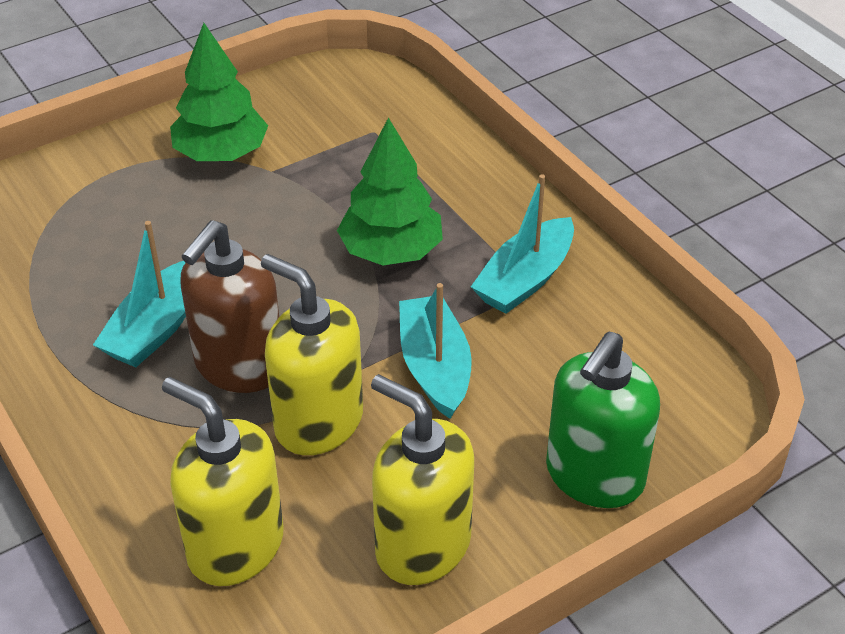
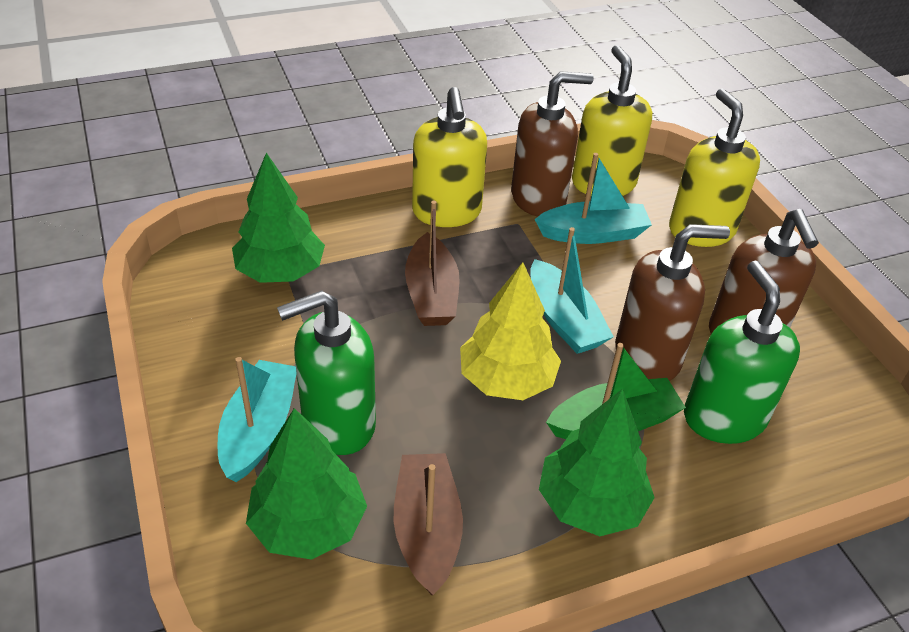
brown boat: 0 -> 2
brown soap dispenser: 1 -> 3
green boat: 0 -> 1
green soap dispenser: 1 -> 2
green tree: 2 -> 3
yellow tree: 0 -> 1

